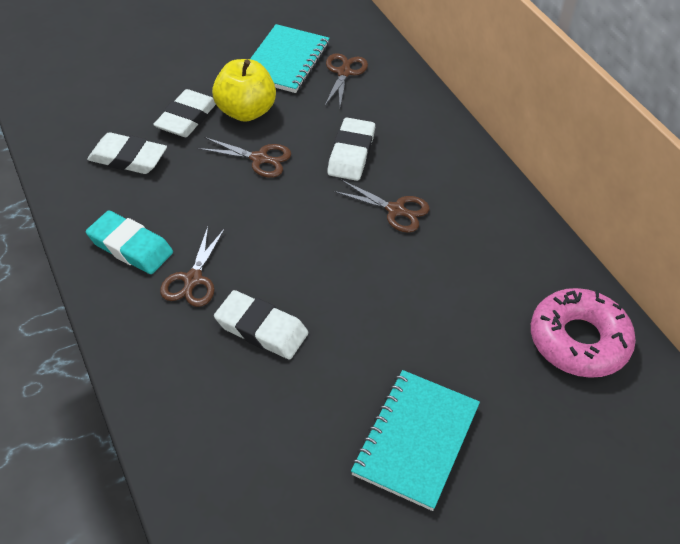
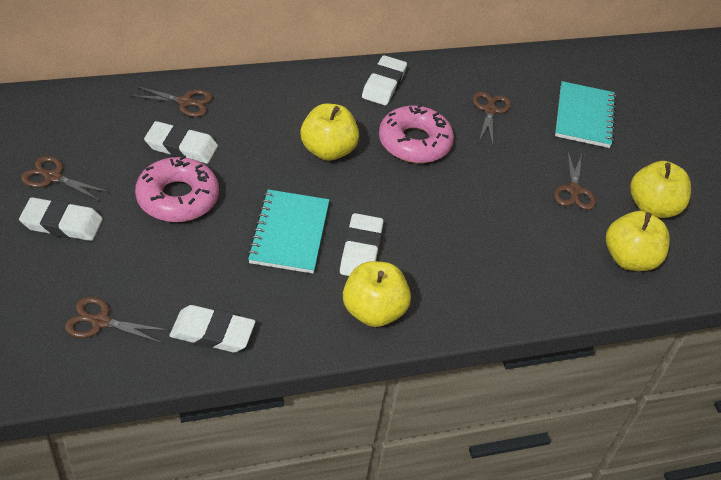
brown scissors: 4 -> 5
pink donut: 1 -> 2
turquoise eraser: 1 -> 0
white eraser: 4 -> 5
yellow apple: 1 -> 4

